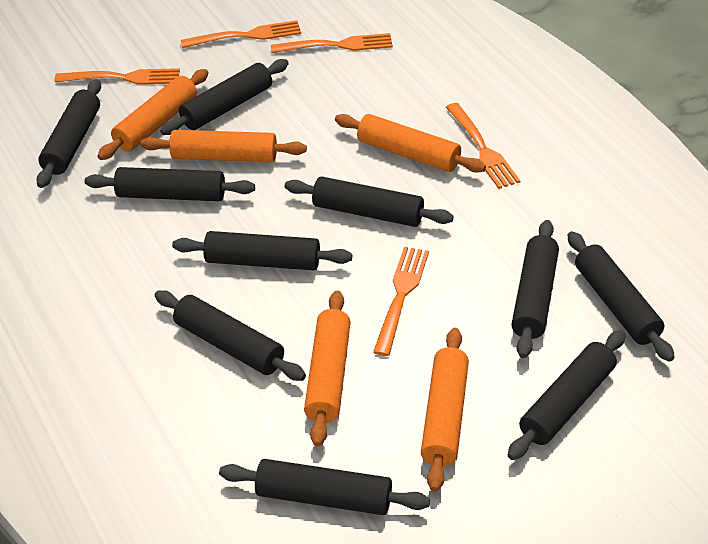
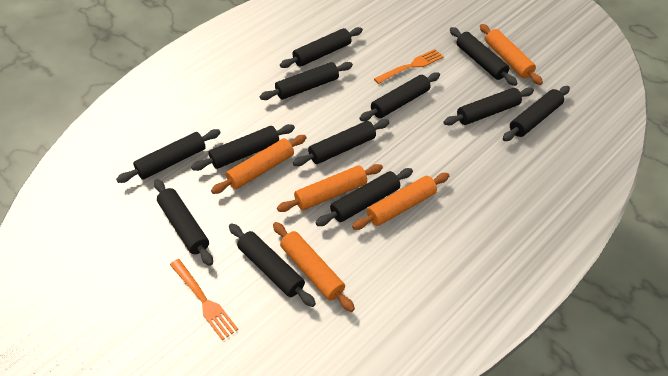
black rolling pin: 10 -> 12
orange fork: 5 -> 2

